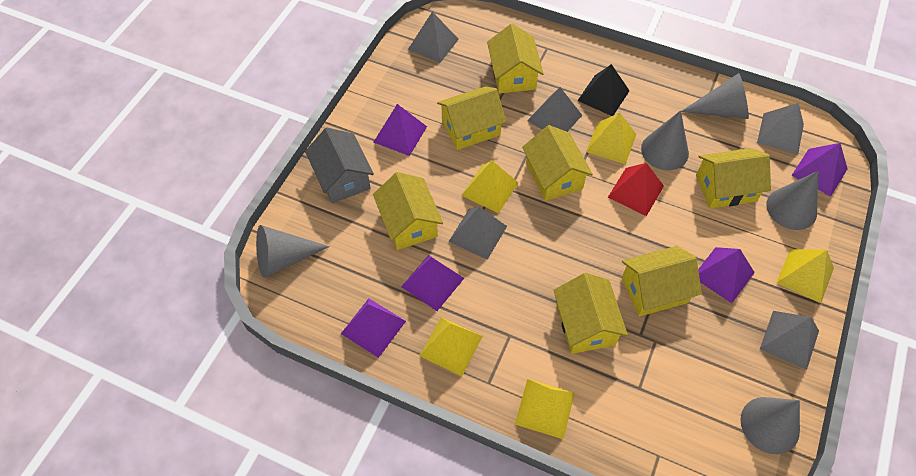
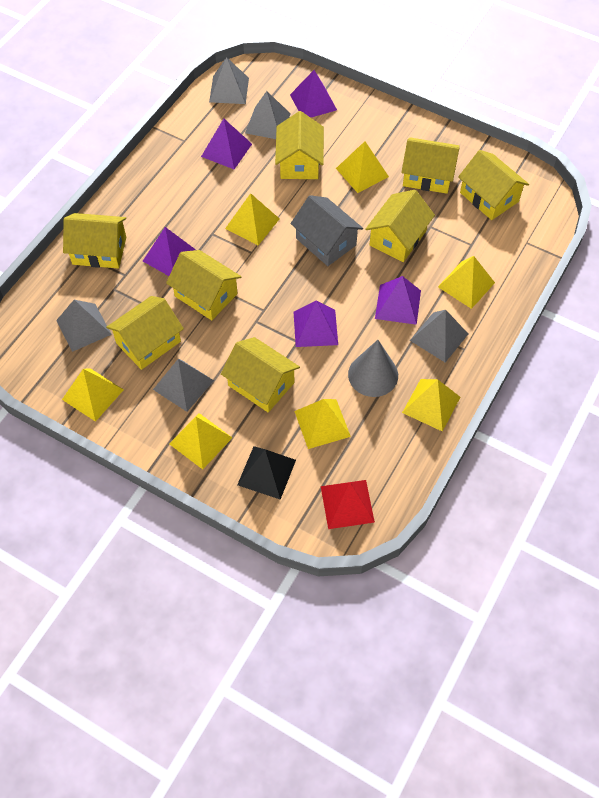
grey cone: 5 -> 1
yellow house: 7 -> 8
yellow pyramid: 5 -> 7

